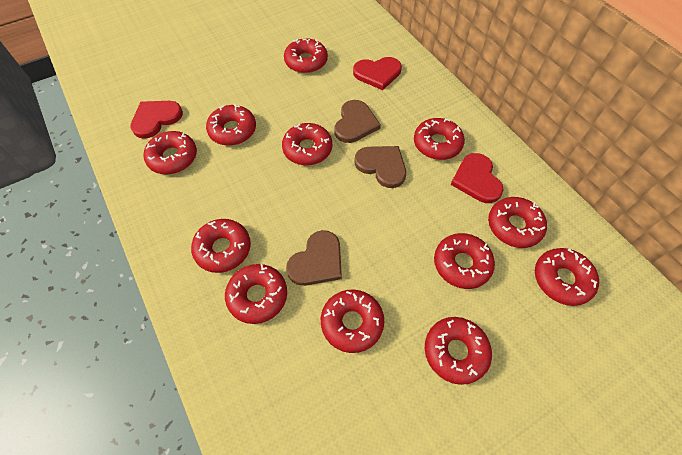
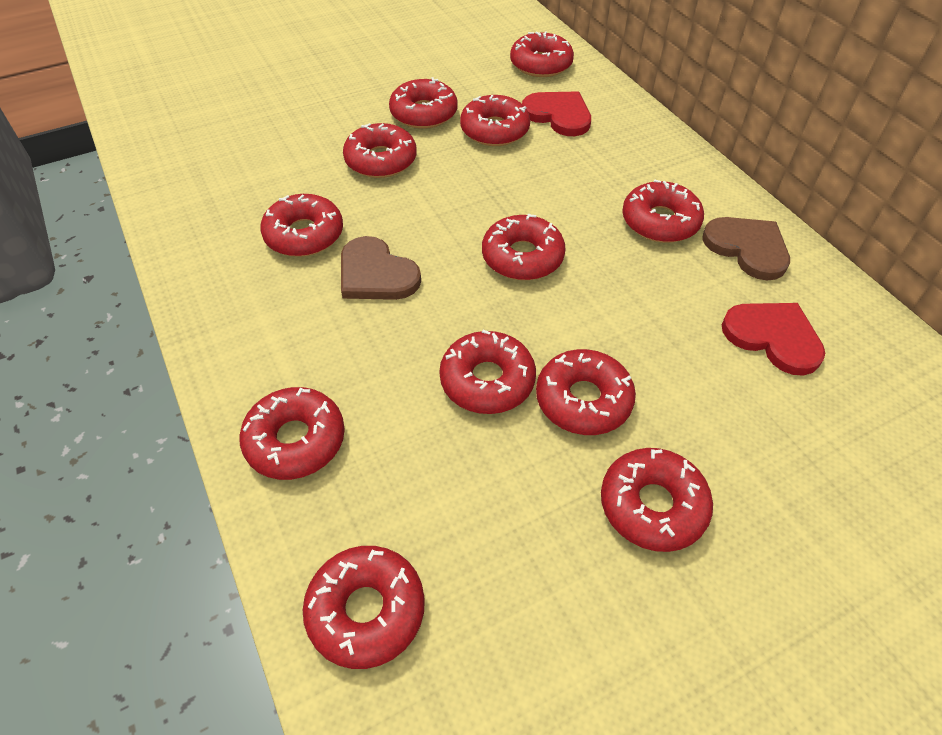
brown heart: 3 -> 2
red heart: 3 -> 2

